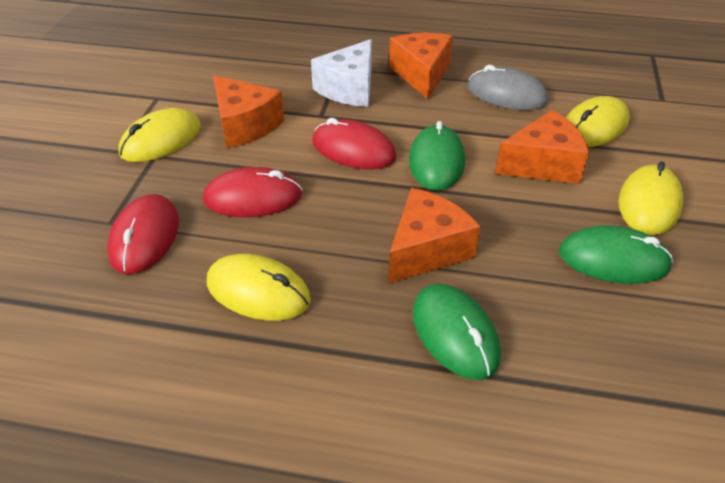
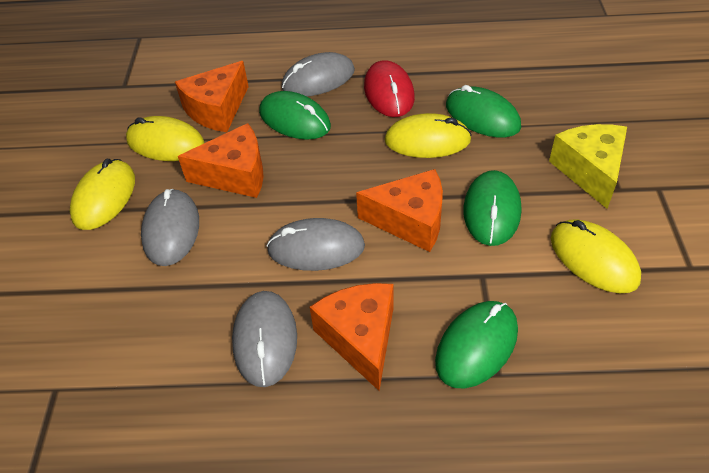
green mouse: 3 -> 4
grey mouse: 1 -> 4
red mouse: 3 -> 1
white cheese: 1 -> 0
yellow cheese: 0 -> 1

